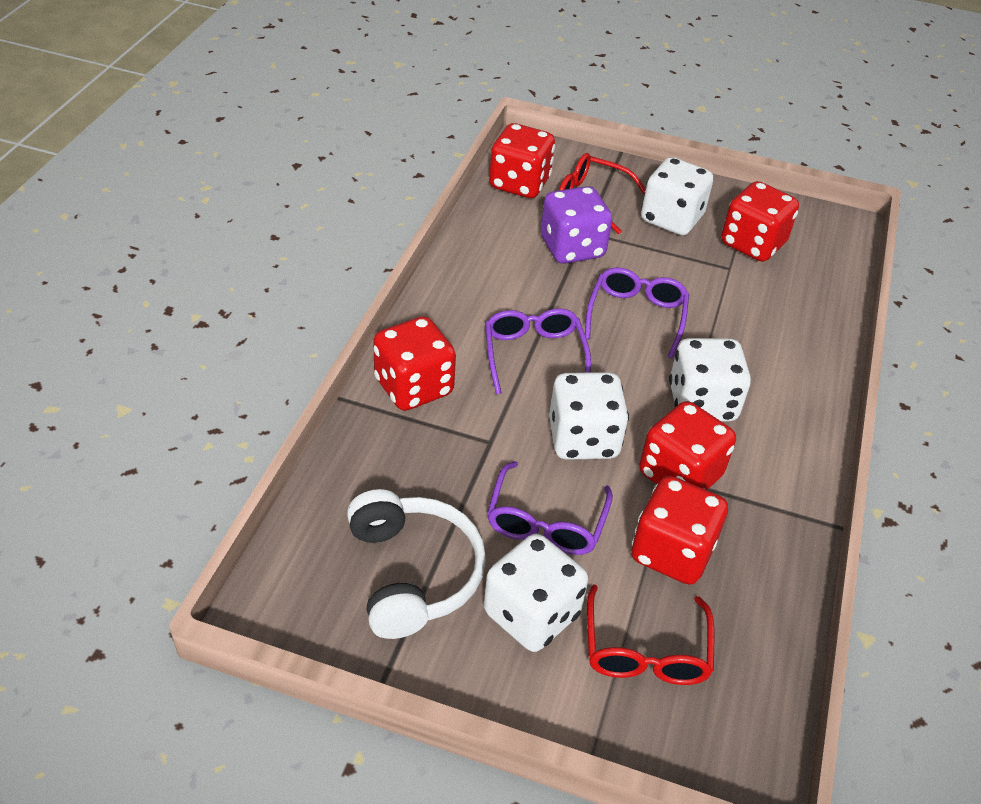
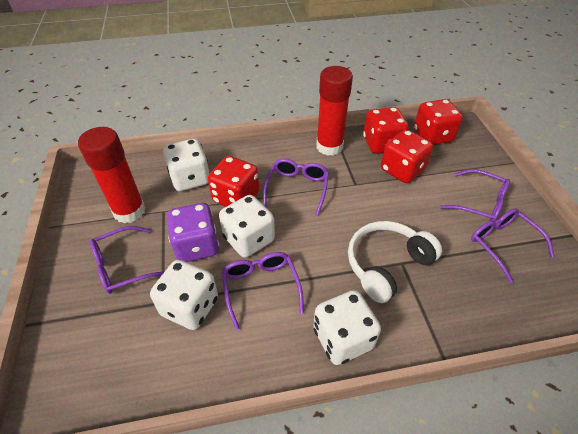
purple glasses: 3 -> 5
red dice: 5 -> 4
red glasses: 2 -> 0
red glue stick: 0 -> 2

